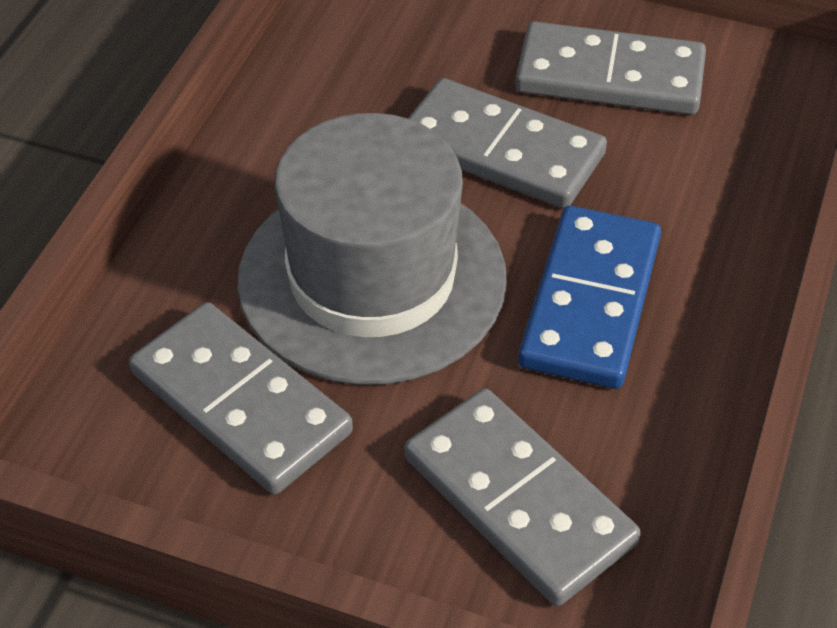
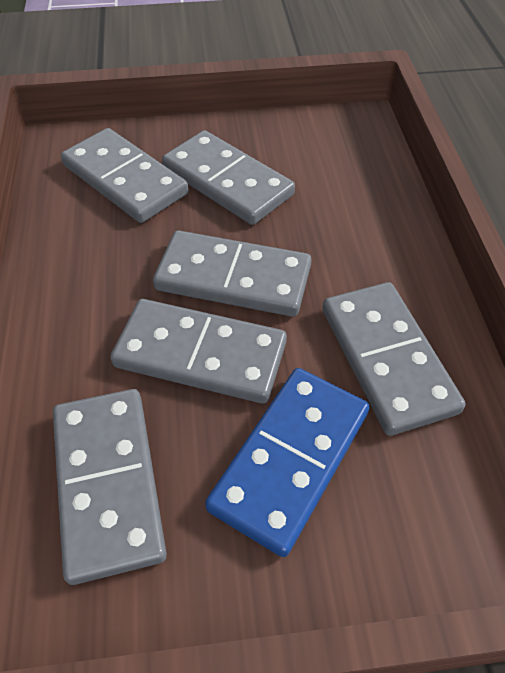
grey domino: 4 -> 6
grey hat: 1 -> 0

